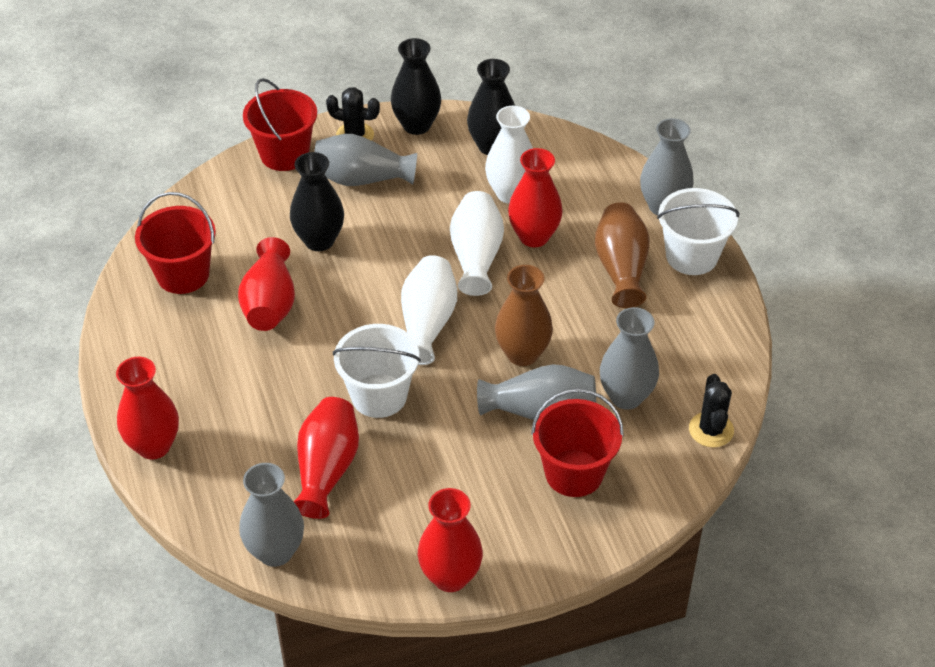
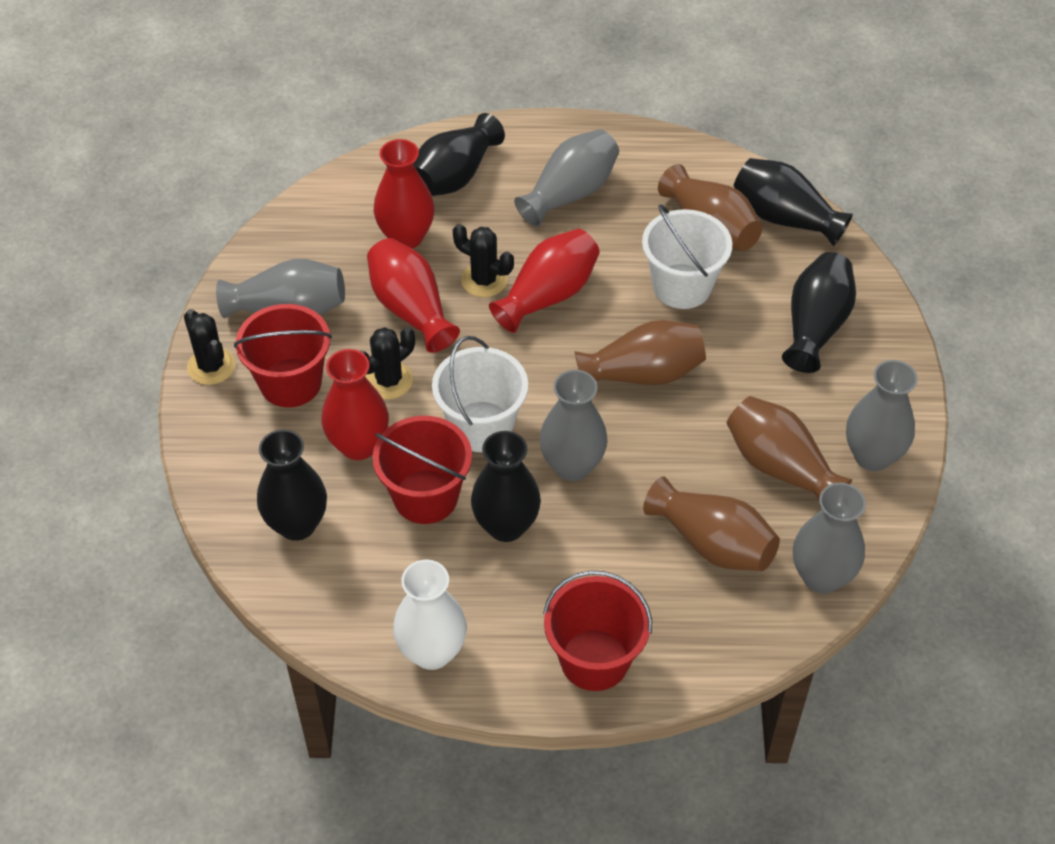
black cactus: 2 -> 3
black vase: 3 -> 5
brown vase: 2 -> 4
red vase: 5 -> 4
white vase: 3 -> 1

